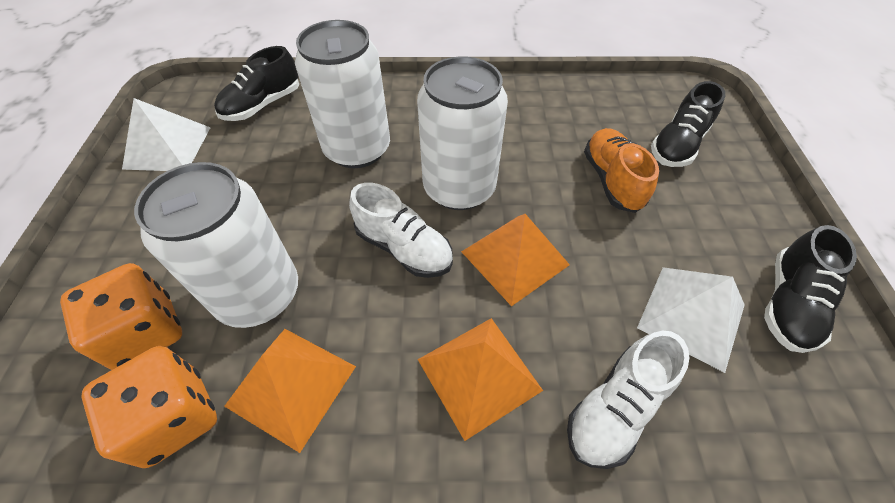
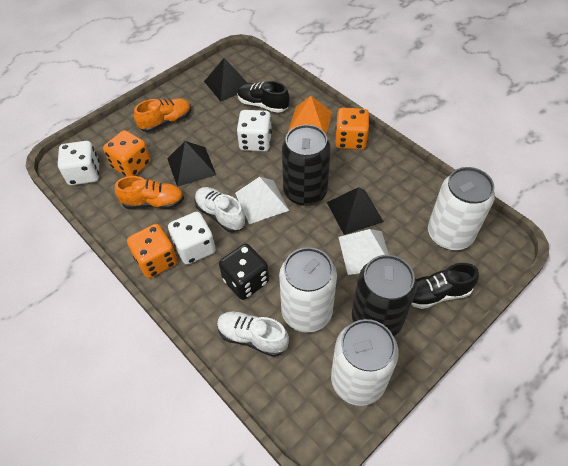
black can: 0 -> 2
black dice: 0 -> 1
black pyramid: 0 -> 3
black shoe: 3 -> 2
orange dice: 2 -> 3
orange pyramid: 3 -> 1
orange shoe: 1 -> 2
white dice: 0 -> 3

